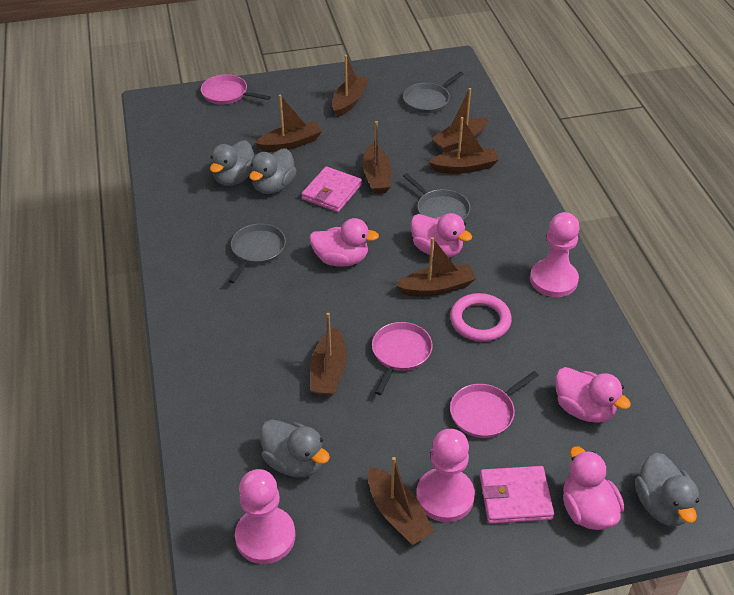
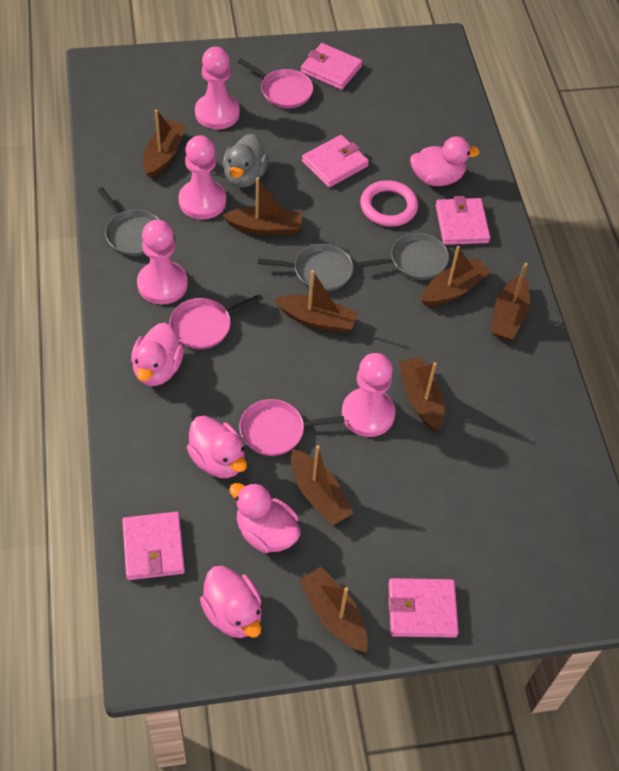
grey duck: 4 -> 1
pink duck: 4 -> 5
pink pawn: 3 -> 4
pink wallet: 2 -> 5

